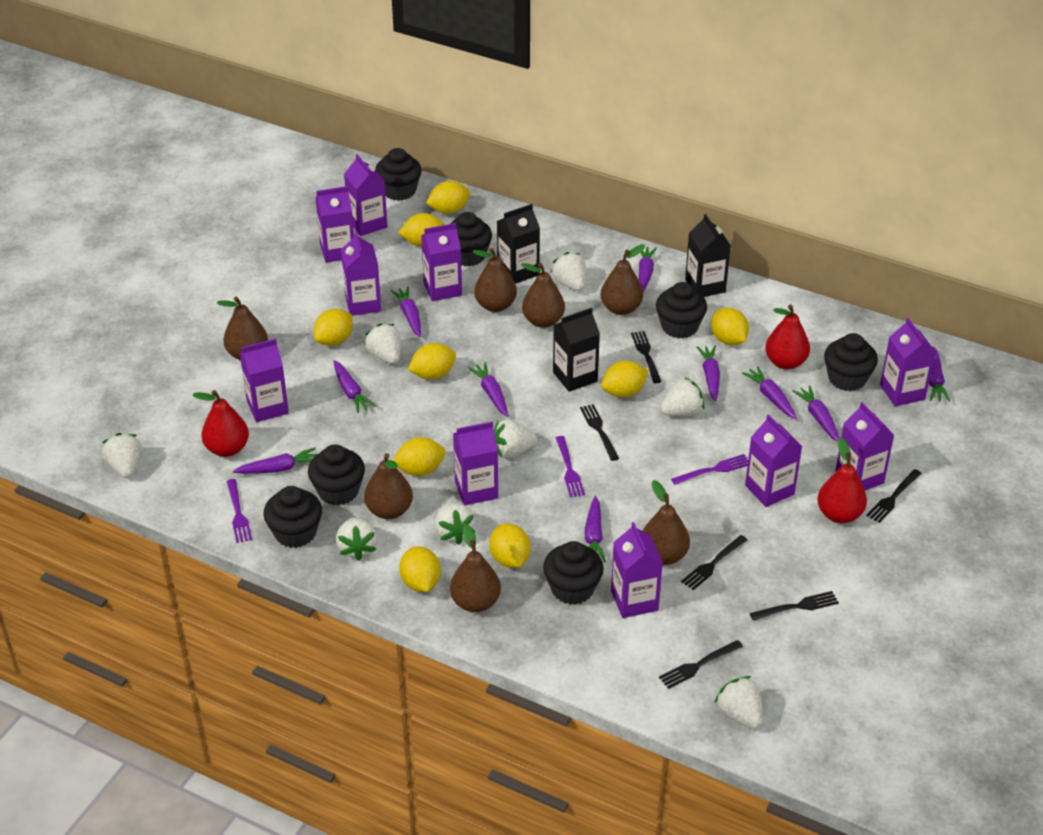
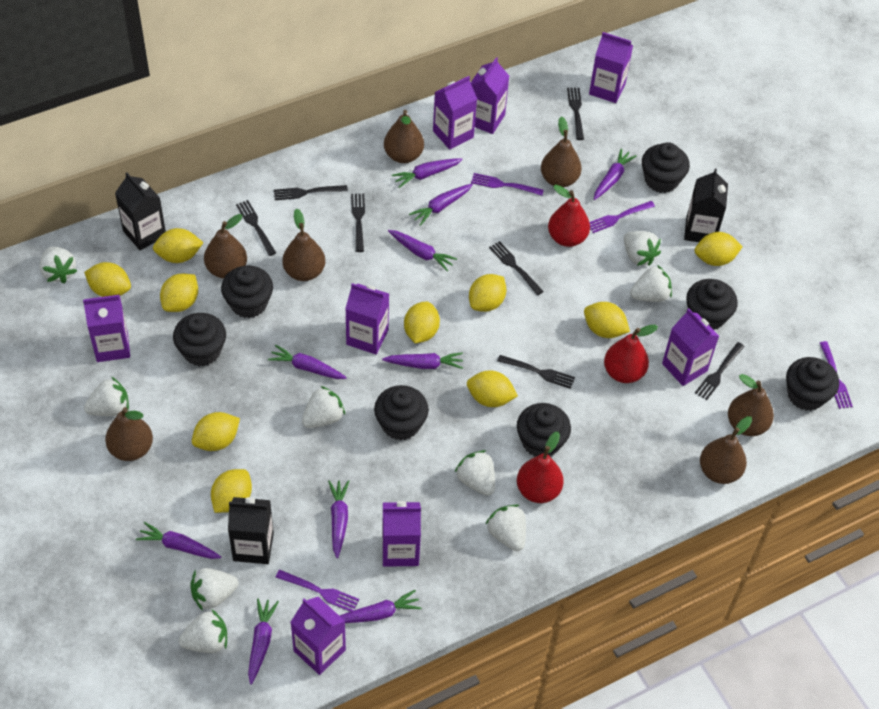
black fork: 6 -> 7
purple carton: 10 -> 8
purple fork: 3 -> 4
white strawberry: 8 -> 9
yellow lemon: 9 -> 10

